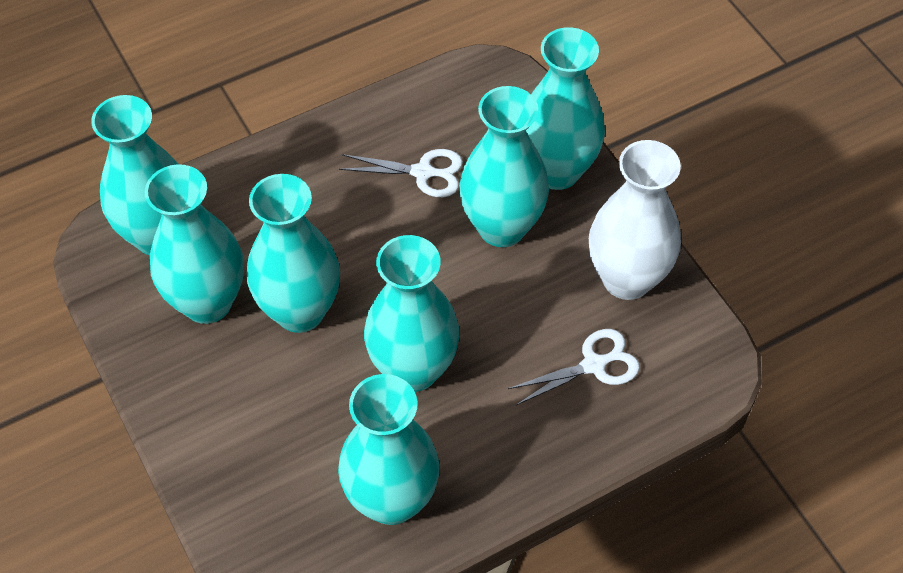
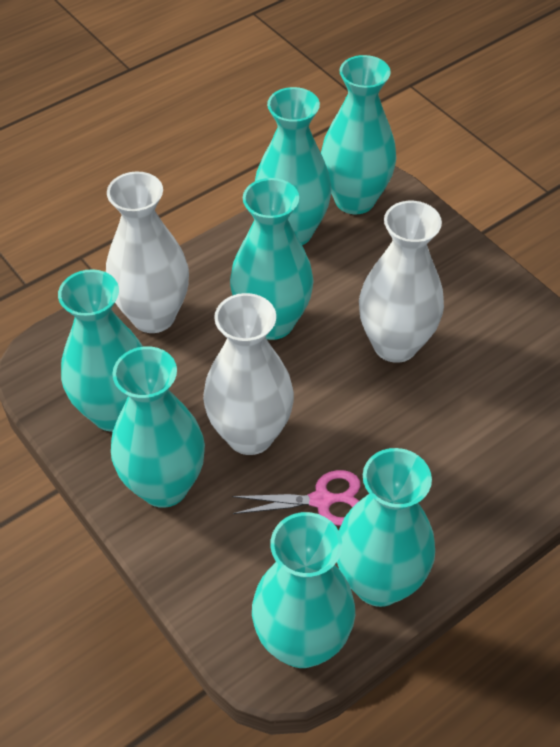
pink scissors: 0 -> 1
white scissors: 2 -> 0
white vase: 1 -> 3

